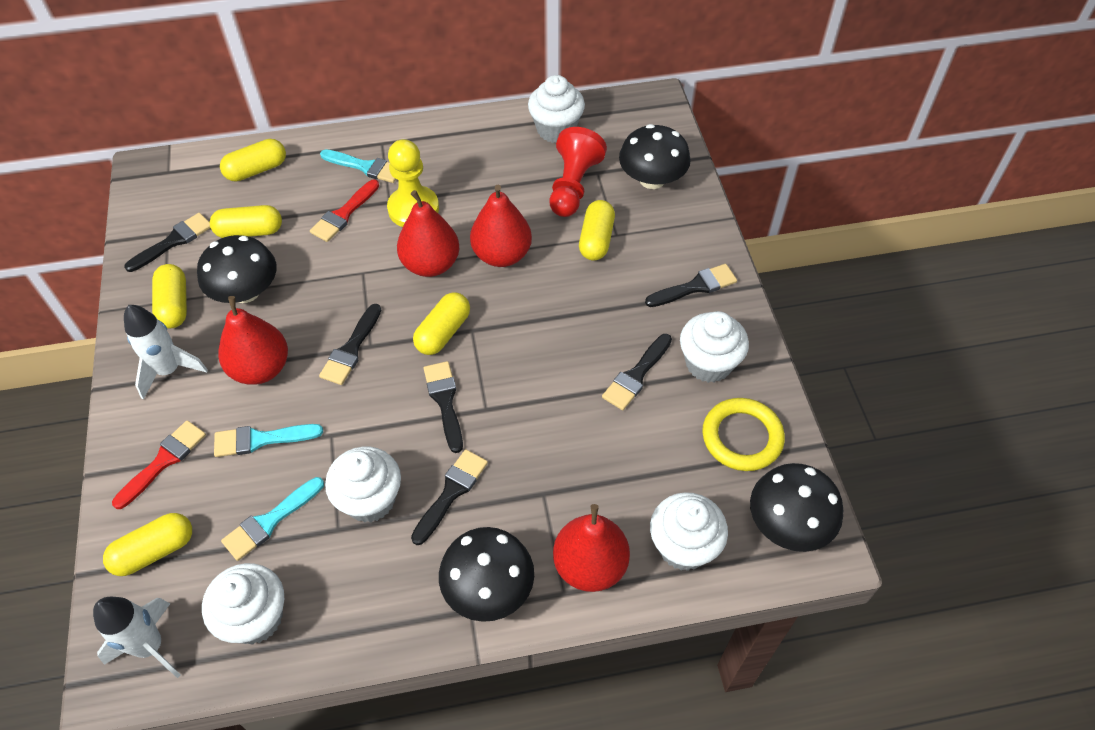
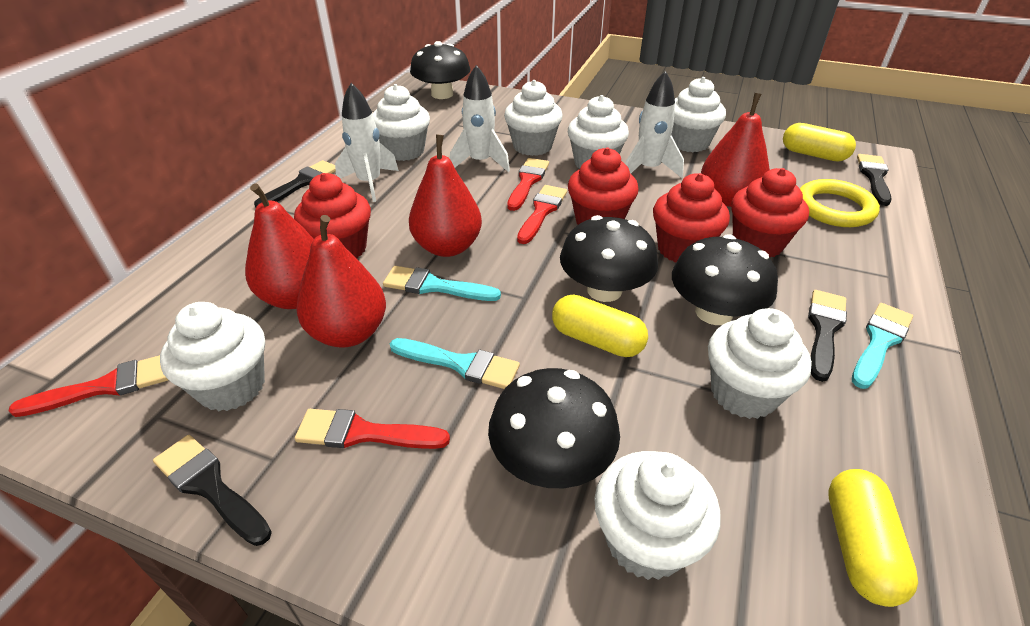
black brush: 6 -> 4
red brush: 2 -> 4
red cupcake: 0 -> 4
red pawn: 1 -> 0
white cupcake: 5 -> 7
white rocket: 2 -> 3
yellow capsule: 6 -> 3
yellow pawn: 1 -> 0

